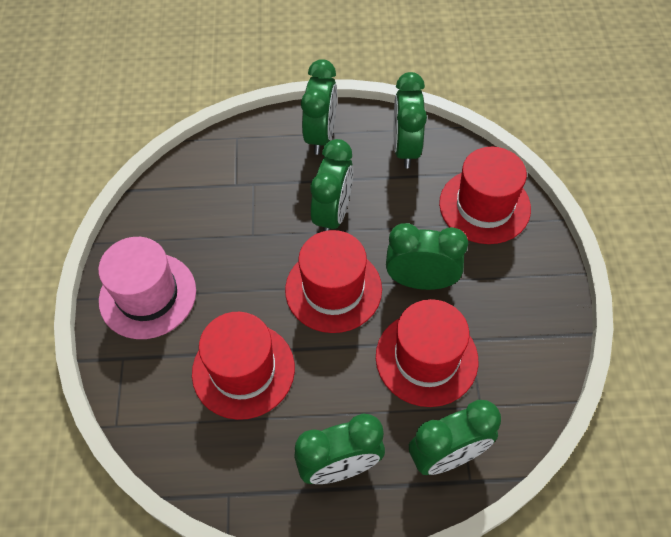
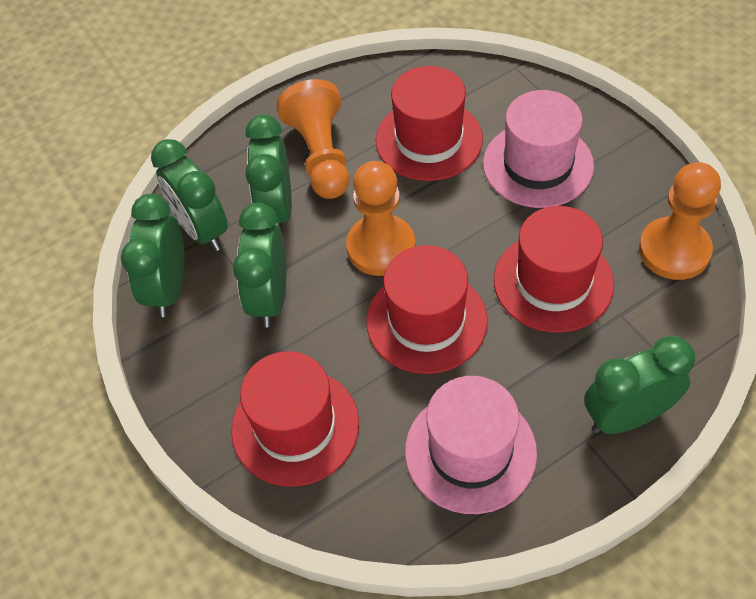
green clock: 6 -> 5
orange pawn: 0 -> 3
pink hat: 1 -> 2

